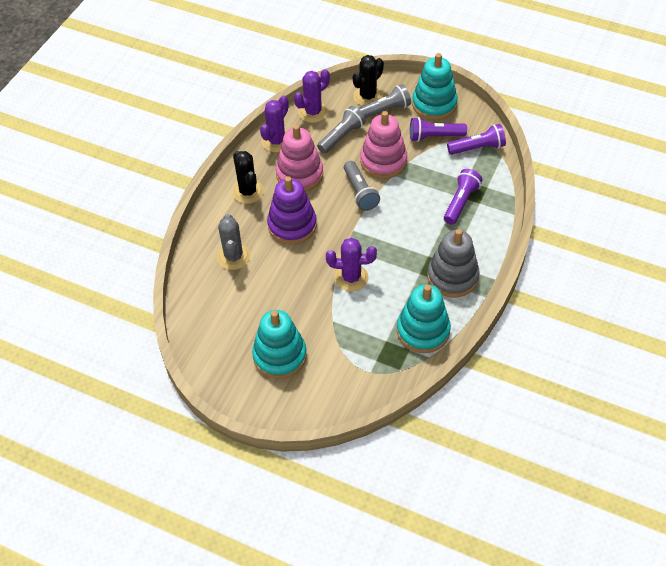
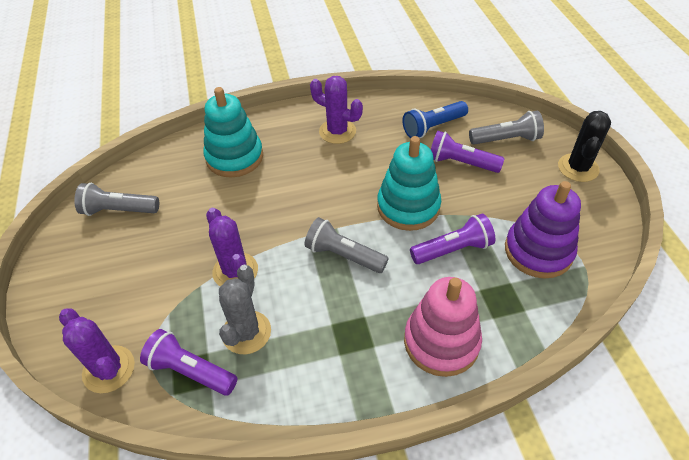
black cactus: 2 -> 1
blue flashlight: 0 -> 1
grey stacking toy: 1 -> 0
pink stacking toy: 2 -> 1
turquoise stacking toy: 3 -> 2

